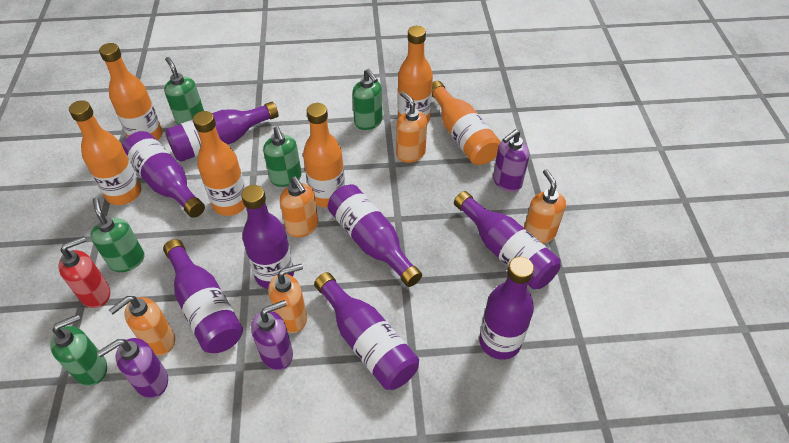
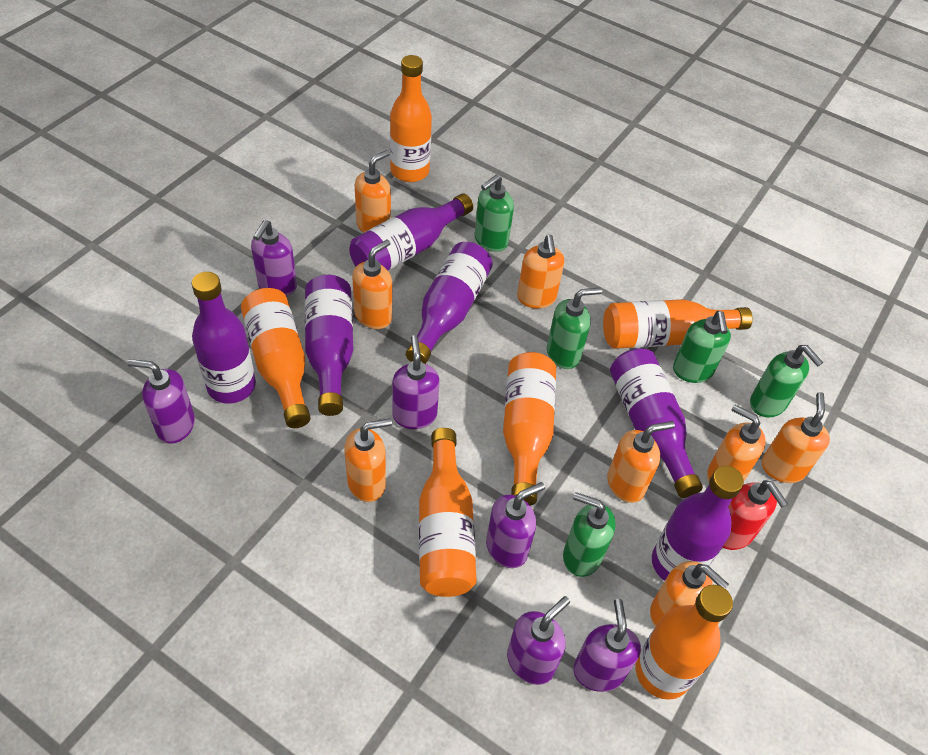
orange soap dispenser: 5 -> 8
purple bottle: 8 -> 6
purple soap dispenser: 3 -> 6

